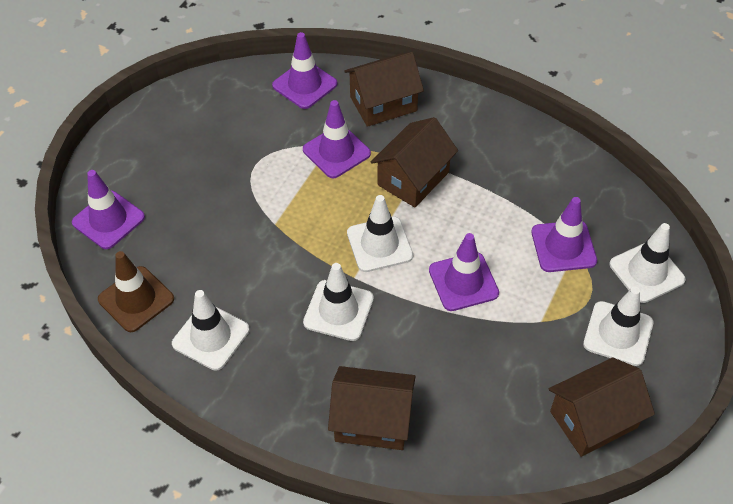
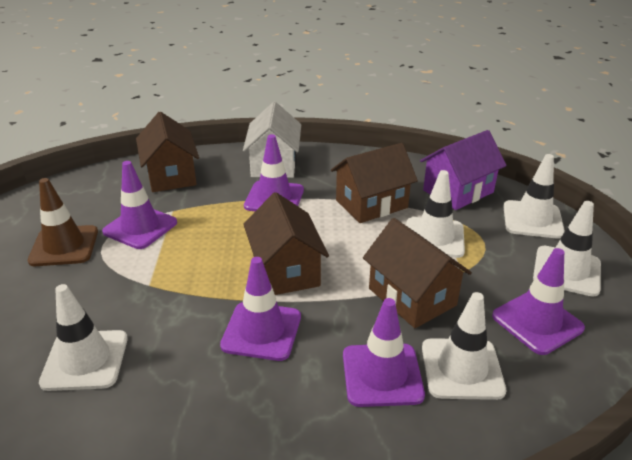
purple house: 0 -> 1
white house: 0 -> 1

